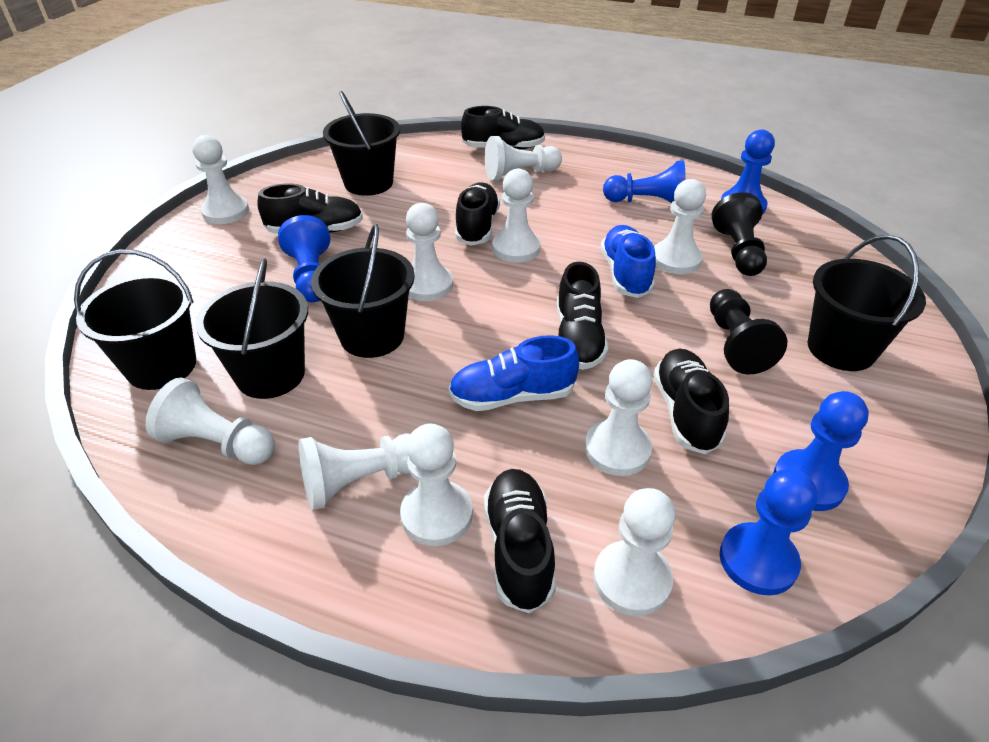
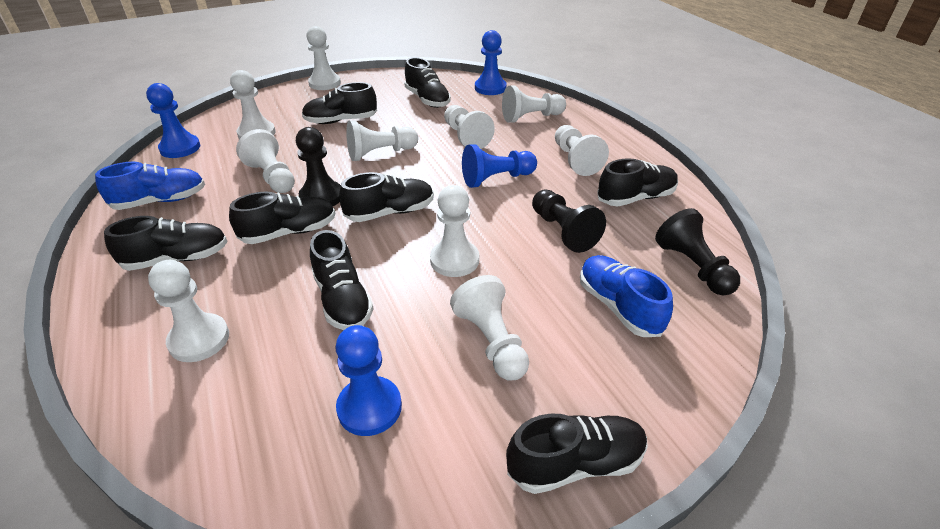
black bucket: 5 -> 0
black pawn: 2 -> 3
black shoe: 6 -> 8
blue pawn: 5 -> 4

